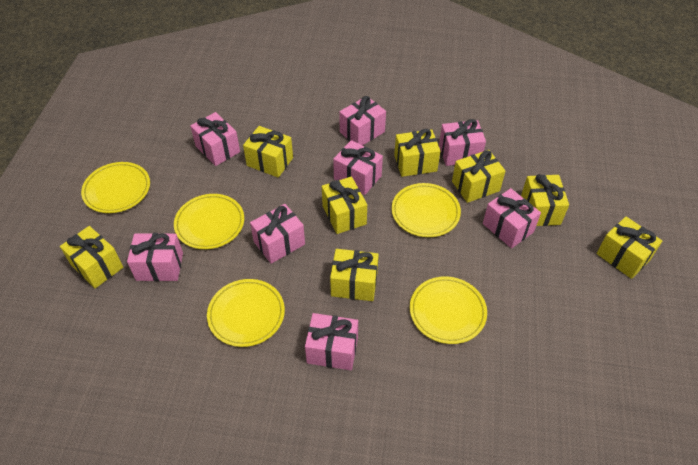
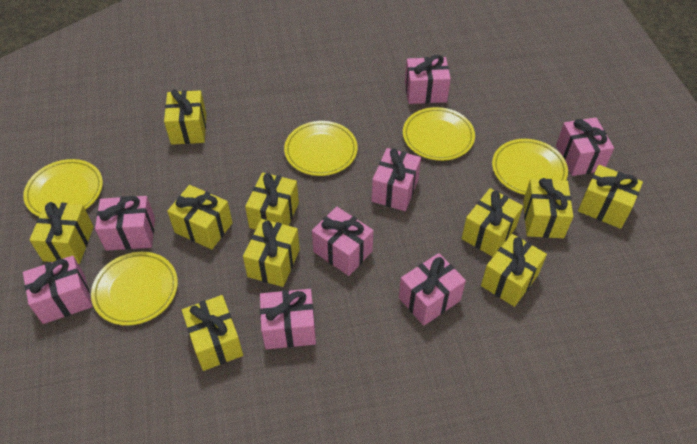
yellow gift: 8 -> 10

